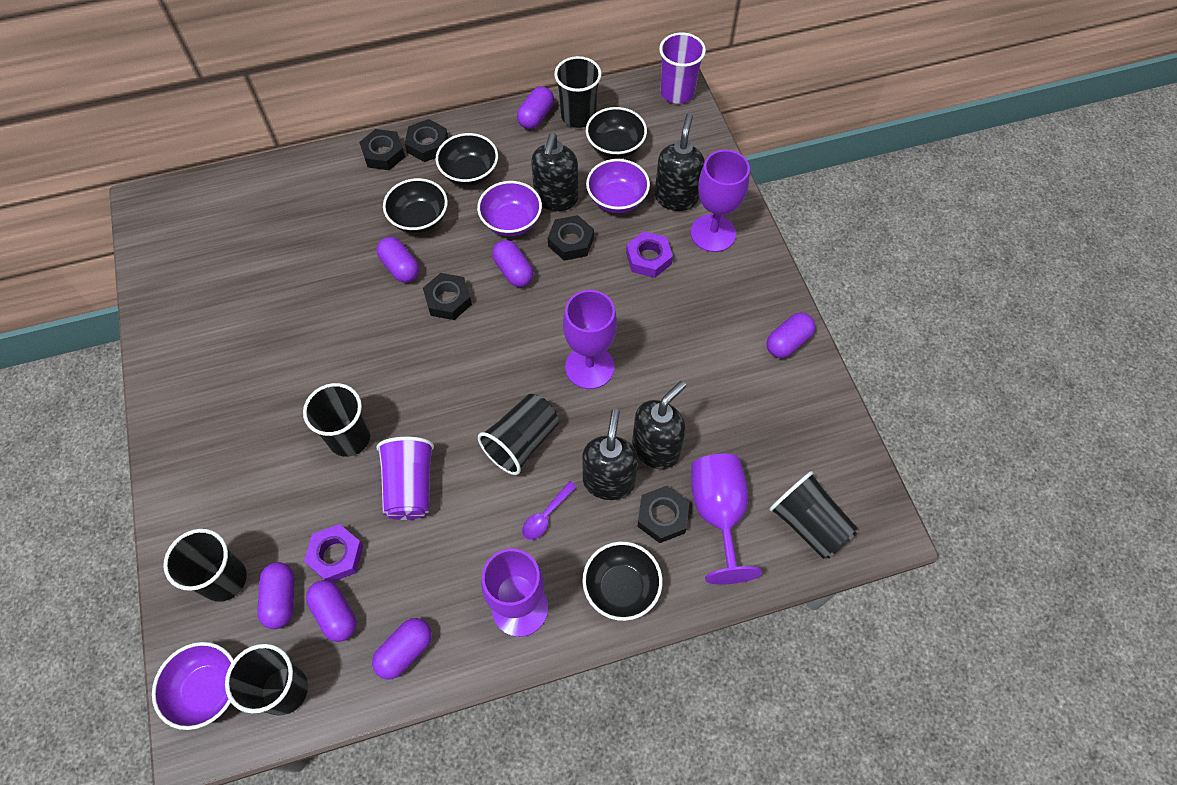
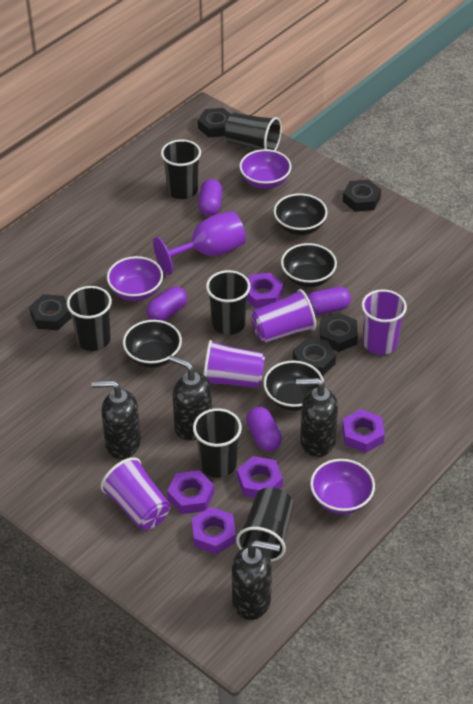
purple capsule: 7 -> 4
purple cup: 2 -> 4
purple goblet: 4 -> 1
purple nut: 2 -> 5
purple spoon: 1 -> 0

